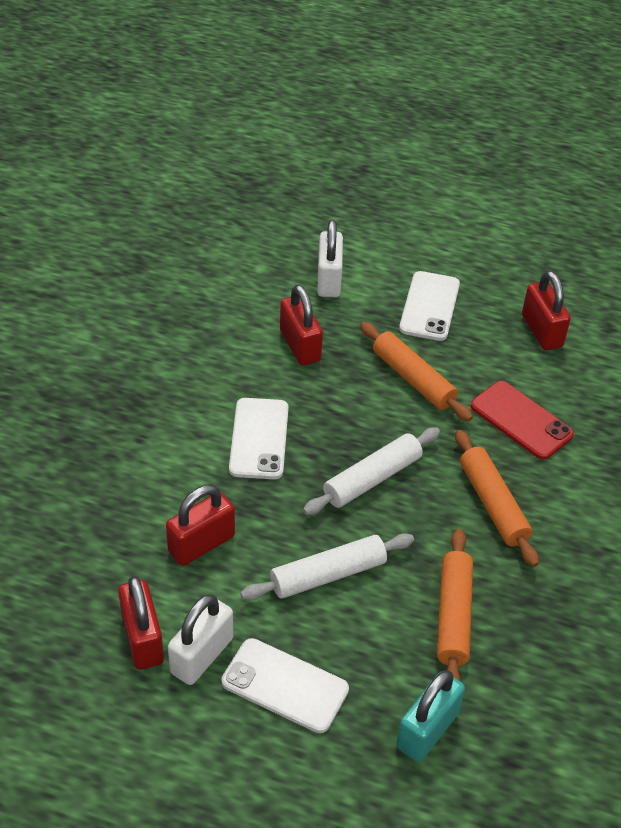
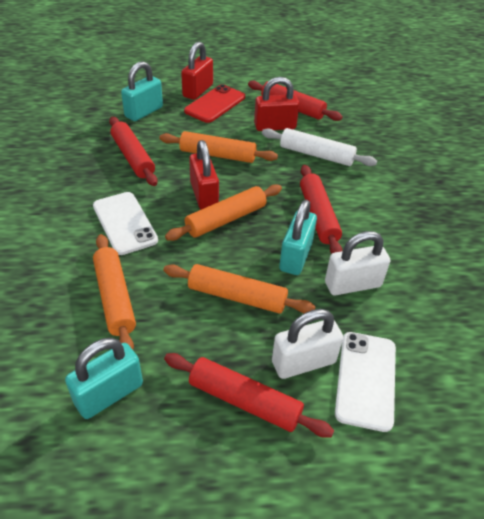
orange rolling pin: 3 -> 4
red padlock: 4 -> 3
red rolling pin: 0 -> 4
turquoise padlock: 1 -> 3
white phone: 3 -> 2
white rolling pin: 2 -> 1

